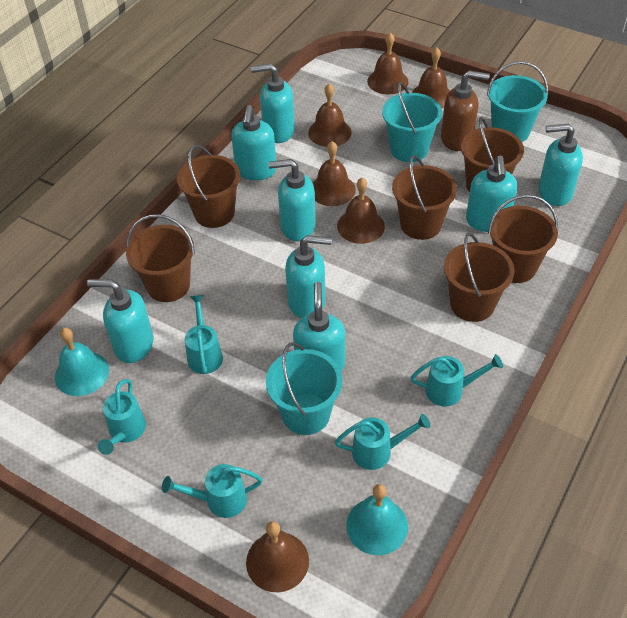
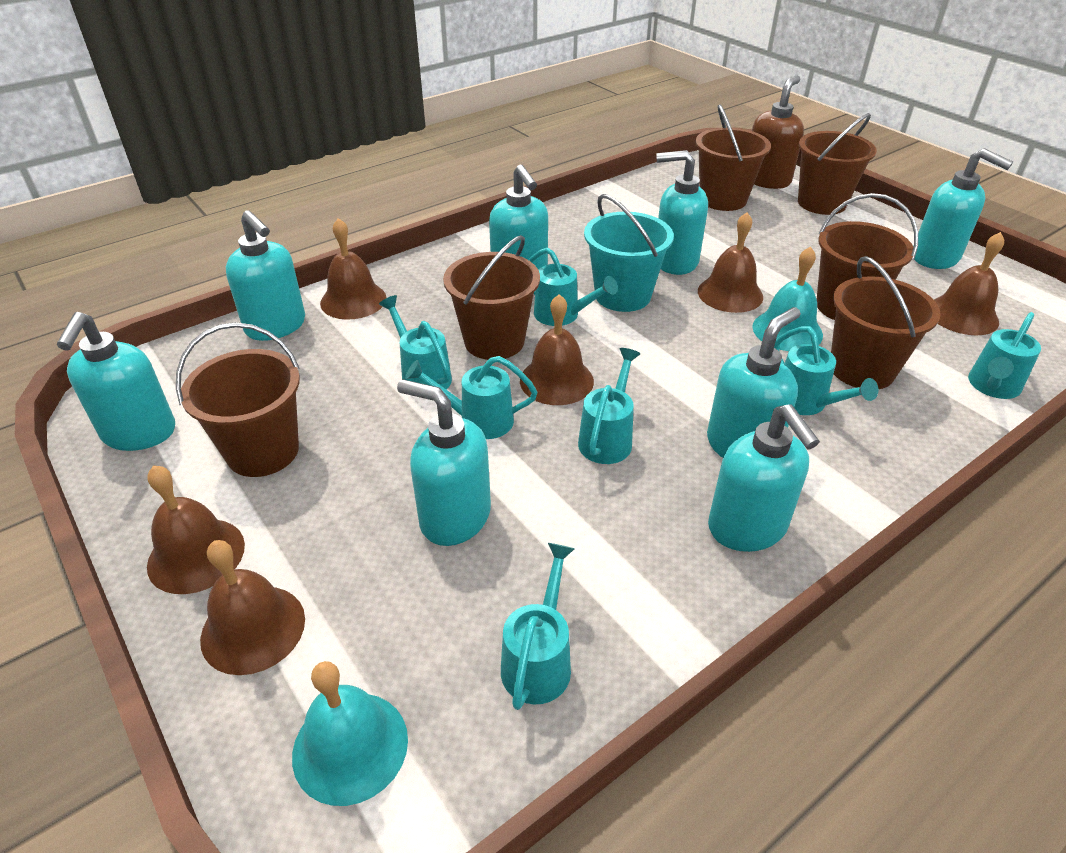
turquoise bucket: 3 -> 1
turquoise watering can: 5 -> 7

